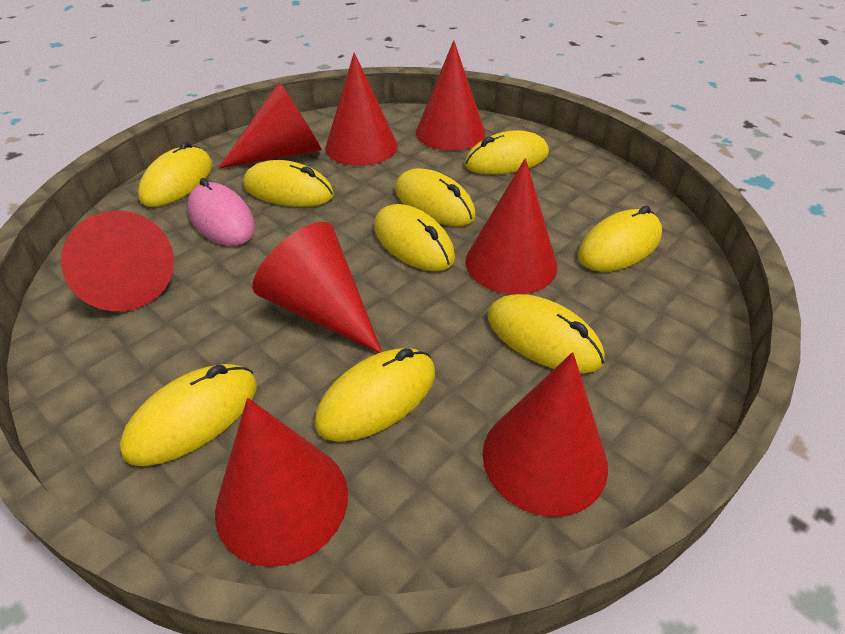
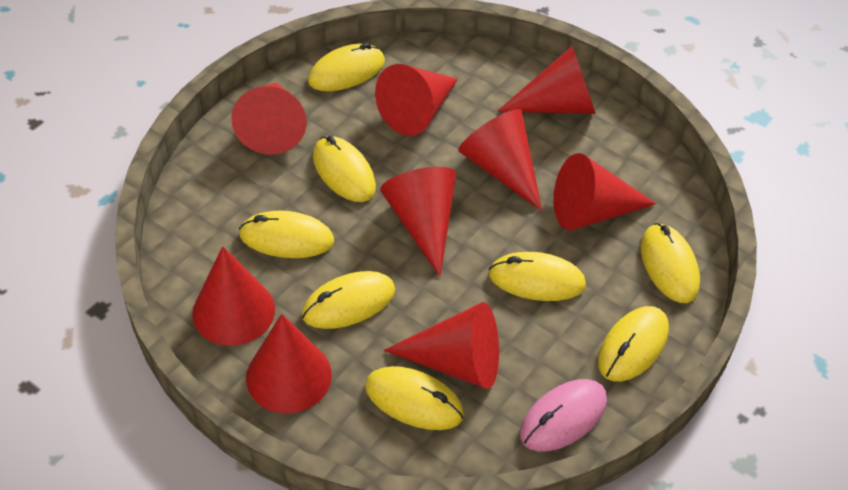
red cone: 8 -> 9
yellow mouse: 9 -> 8

